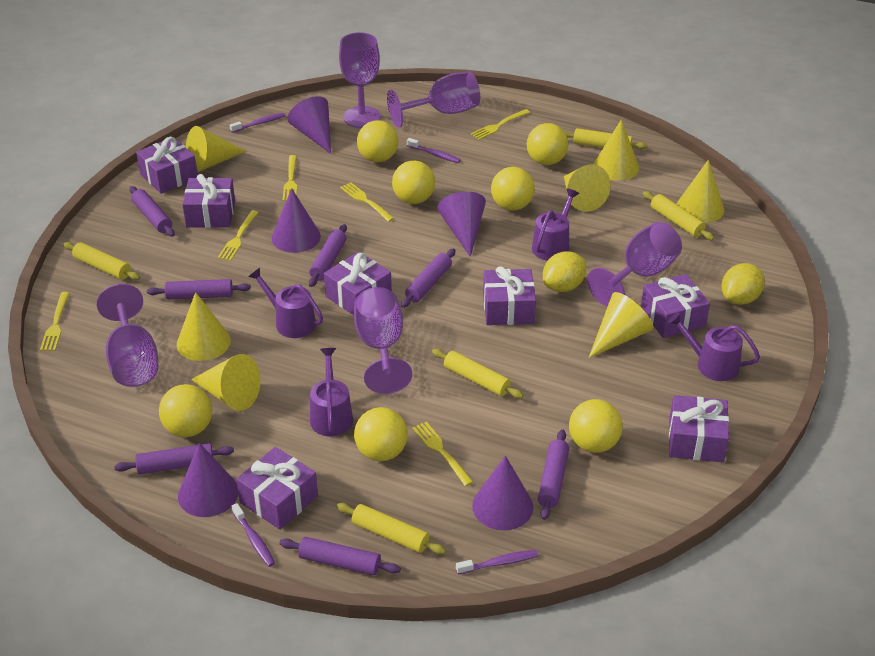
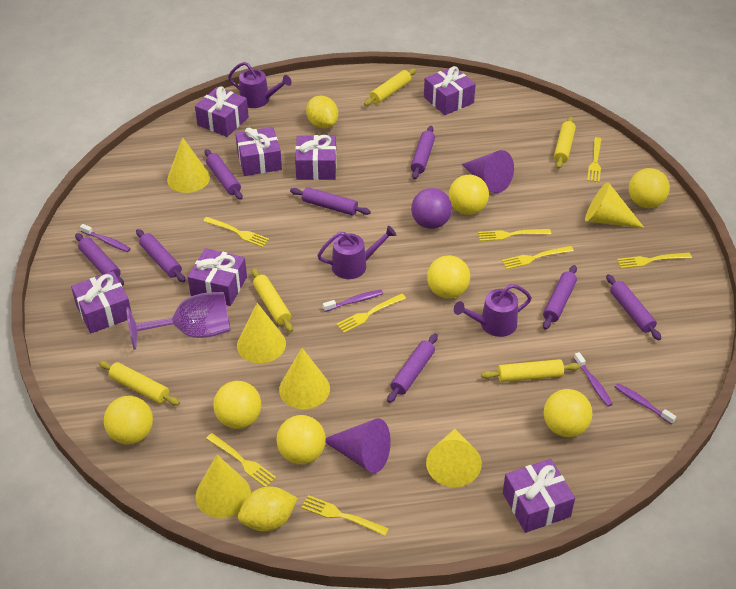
purple ball: 0 -> 1
purple cone: 5 -> 2
purple goblet: 5 -> 1
purple rolling pin: 7 -> 8
purple watering can: 4 -> 3
yellow cone: 7 -> 6
yellow fork: 6 -> 8

